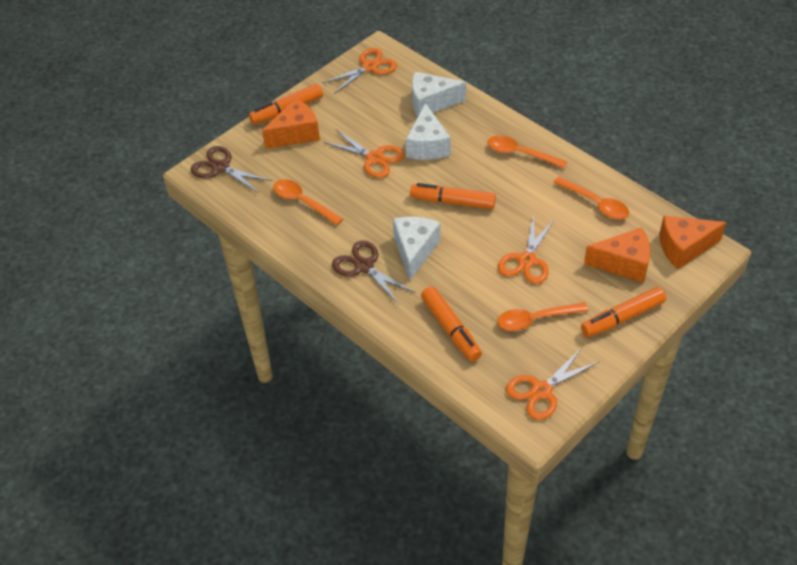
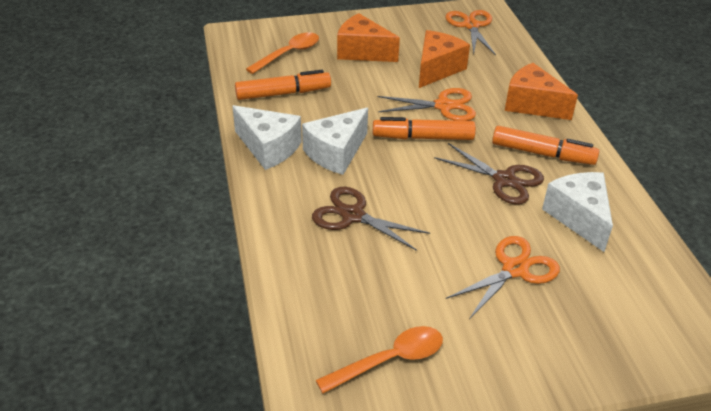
orange marker: 4 -> 3
orange scissors: 4 -> 3
orange spoon: 4 -> 2

